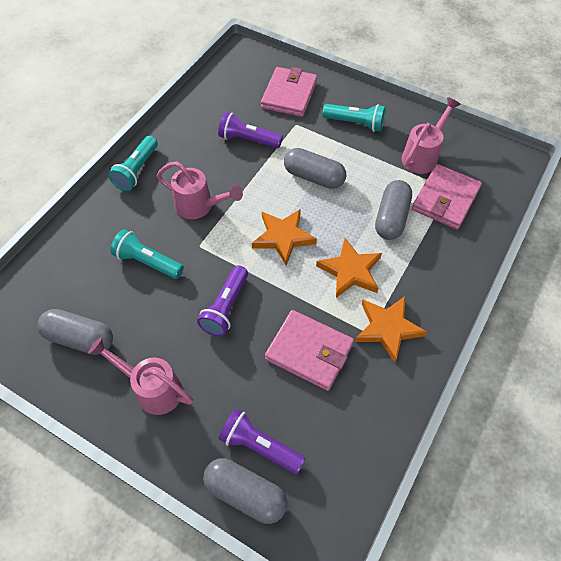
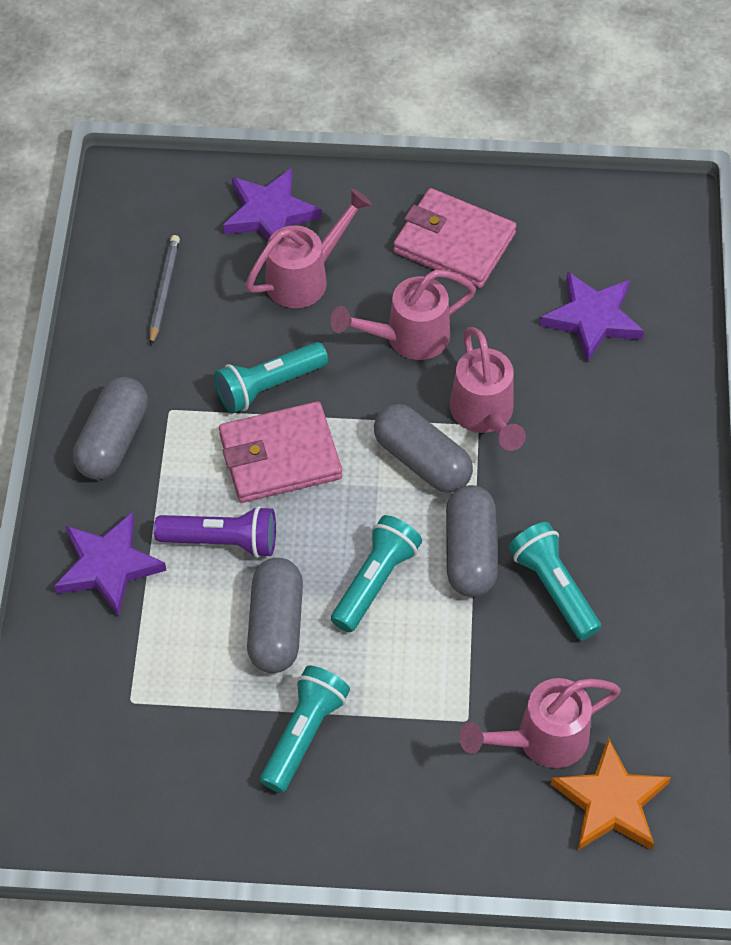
grey pencil: 0 -> 1
orange star: 3 -> 1
pink wallet: 3 -> 2
pink watering can: 3 -> 4
purple flashlight: 3 -> 1
purple star: 0 -> 3
turquoise flashlight: 3 -> 4

